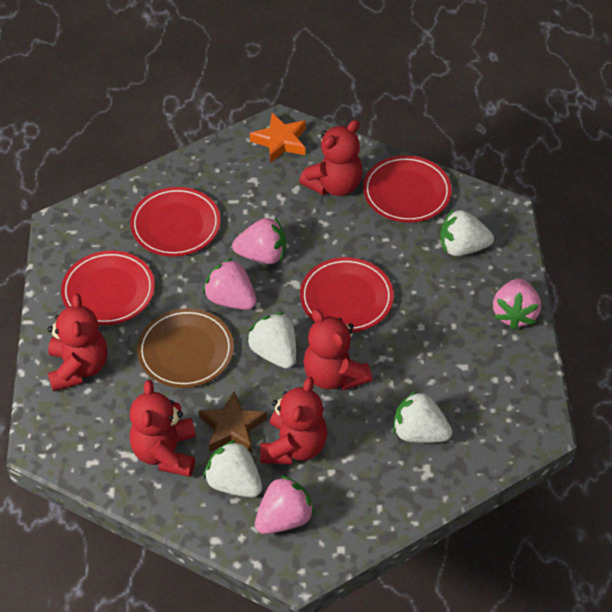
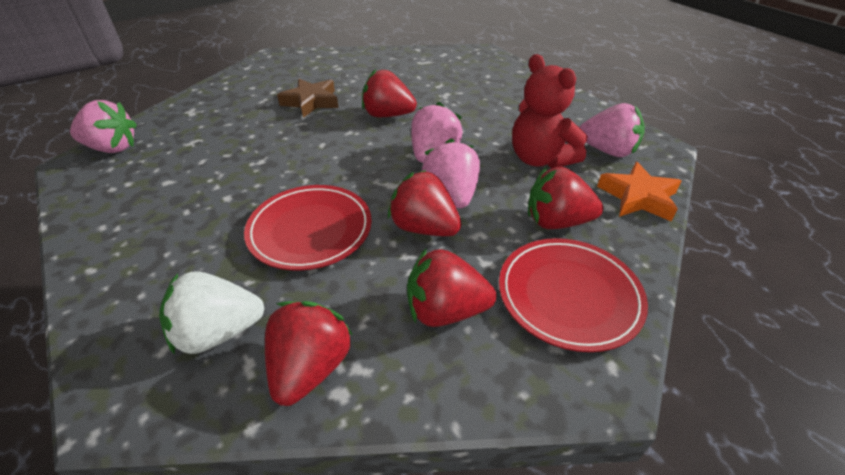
brown plate: 1 -> 0
red plate: 4 -> 2
red strawberry: 0 -> 5
red teddy bear: 5 -> 1
white strawberry: 4 -> 1

